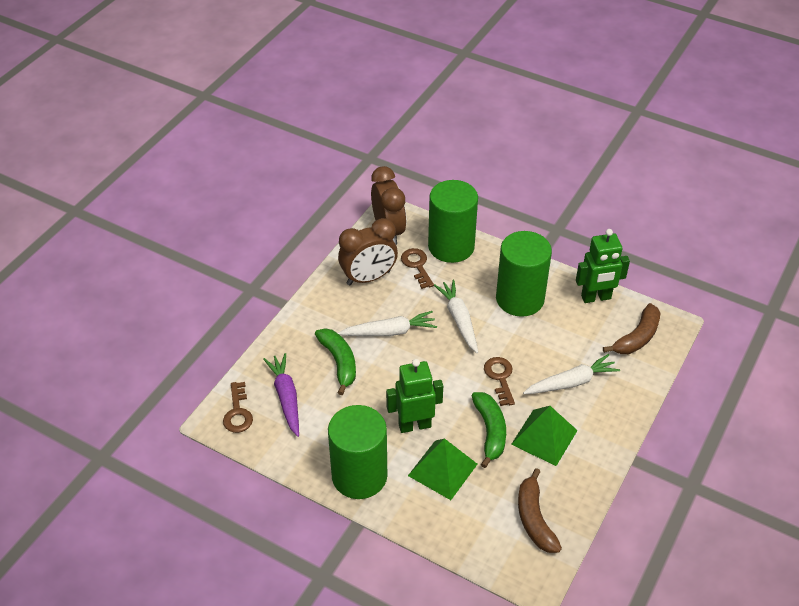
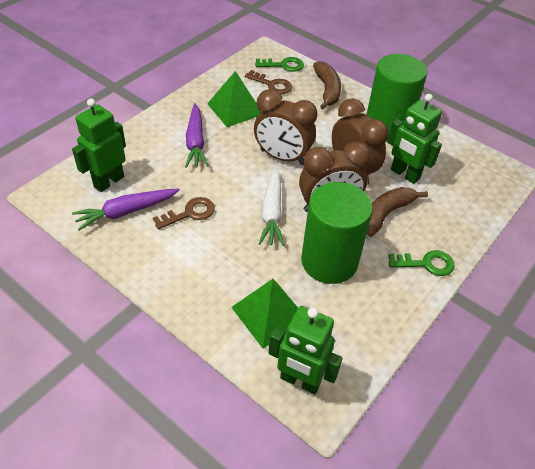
brown clock: 2 -> 3
brown key: 3 -> 2
green banana: 2 -> 0
green cylinder: 3 -> 2
green key: 0 -> 2
green robot: 2 -> 3
purple carrot: 1 -> 2
white carrot: 3 -> 1

